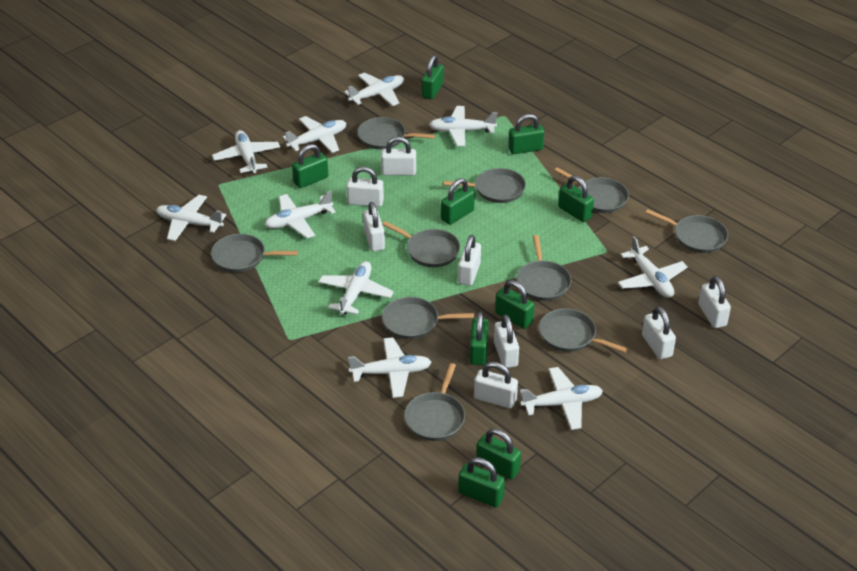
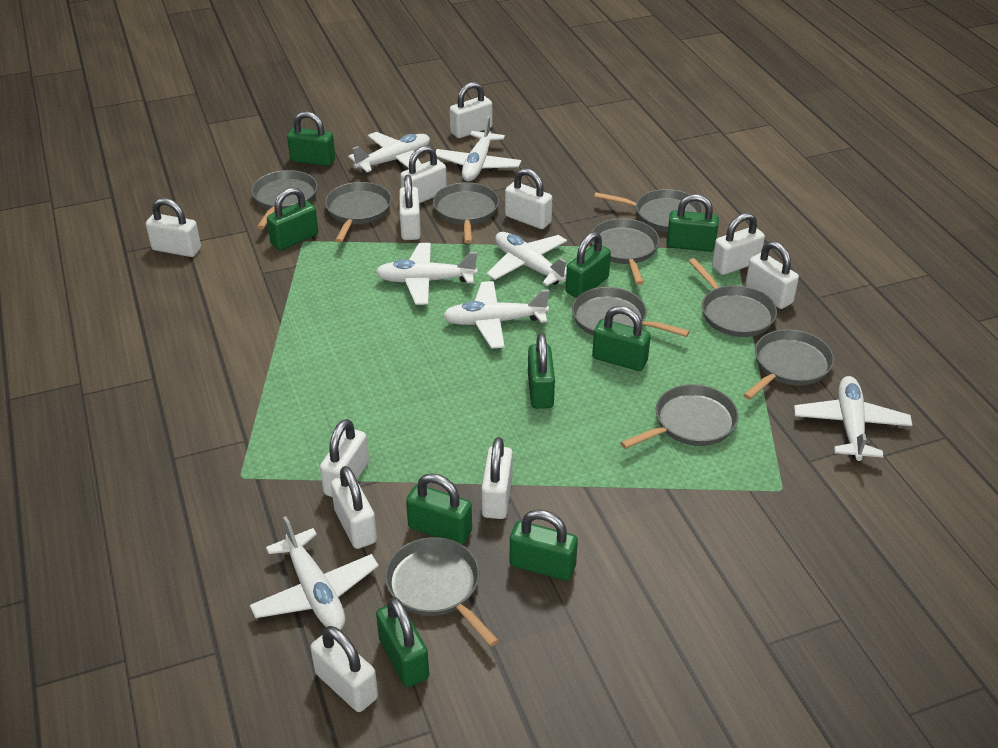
white padlock: 8 -> 11
white plane: 10 -> 7

